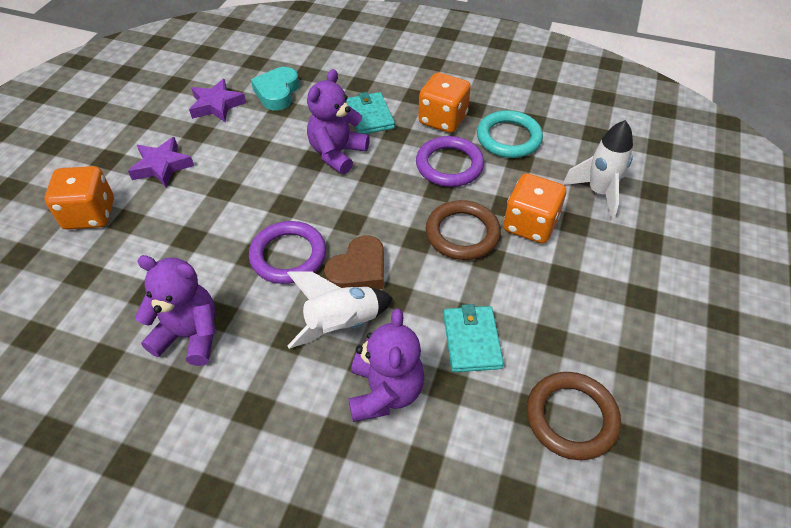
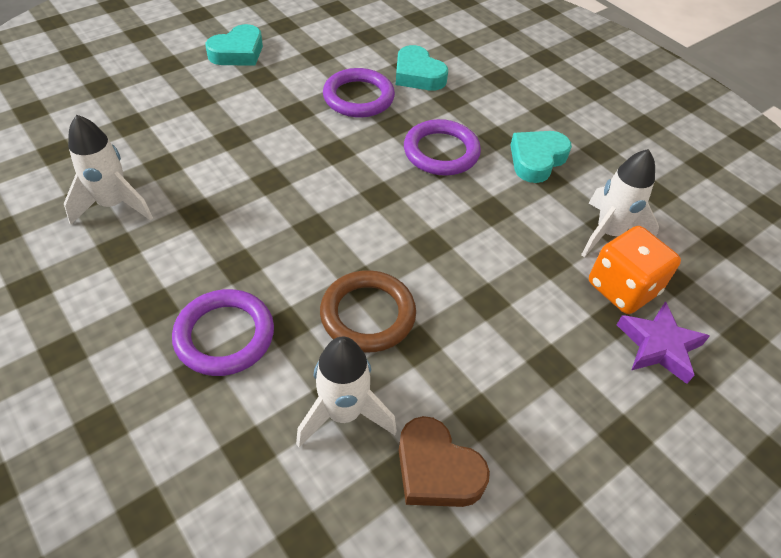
brown ring: 2 -> 1
orange dice: 3 -> 1
purple ring: 2 -> 3
purple star: 2 -> 1
purple teddy bear: 3 -> 0
turquoise heart: 1 -> 3
turquoise ring: 1 -> 0
turquoise wallet: 2 -> 0
white rocket: 2 -> 3

